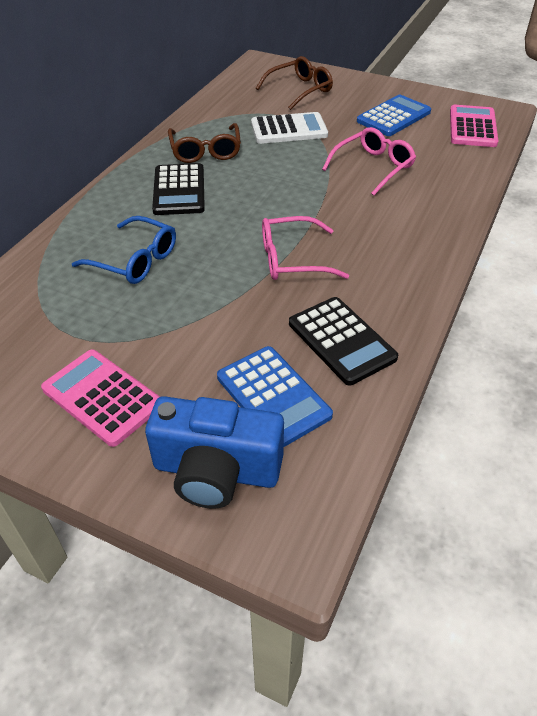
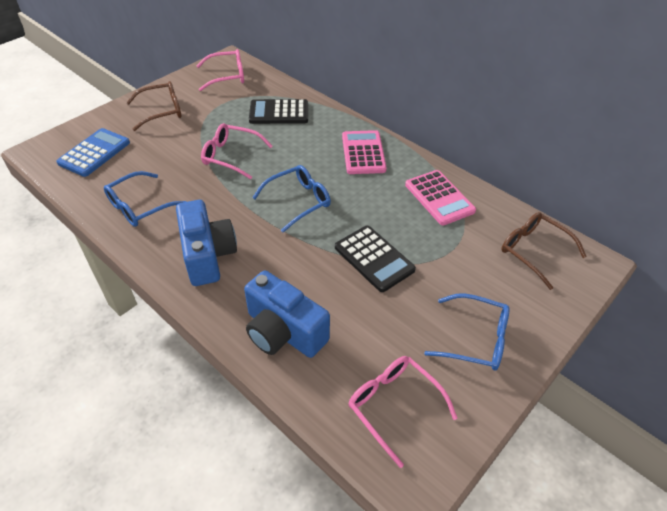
blue calculator: 2 -> 1
blue camera: 1 -> 2
blue glasses: 1 -> 3
pink glasses: 2 -> 3
white calculator: 1 -> 0

